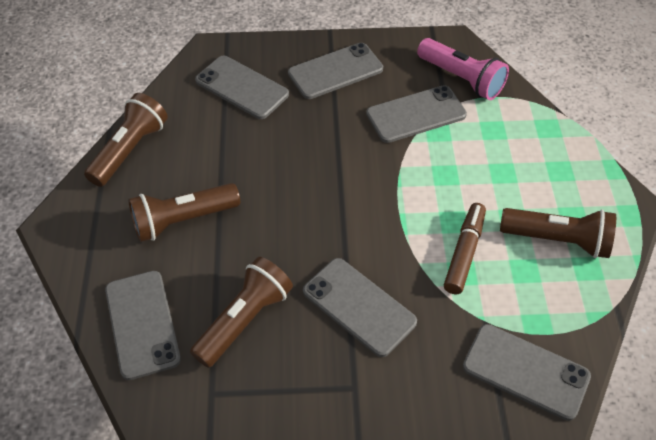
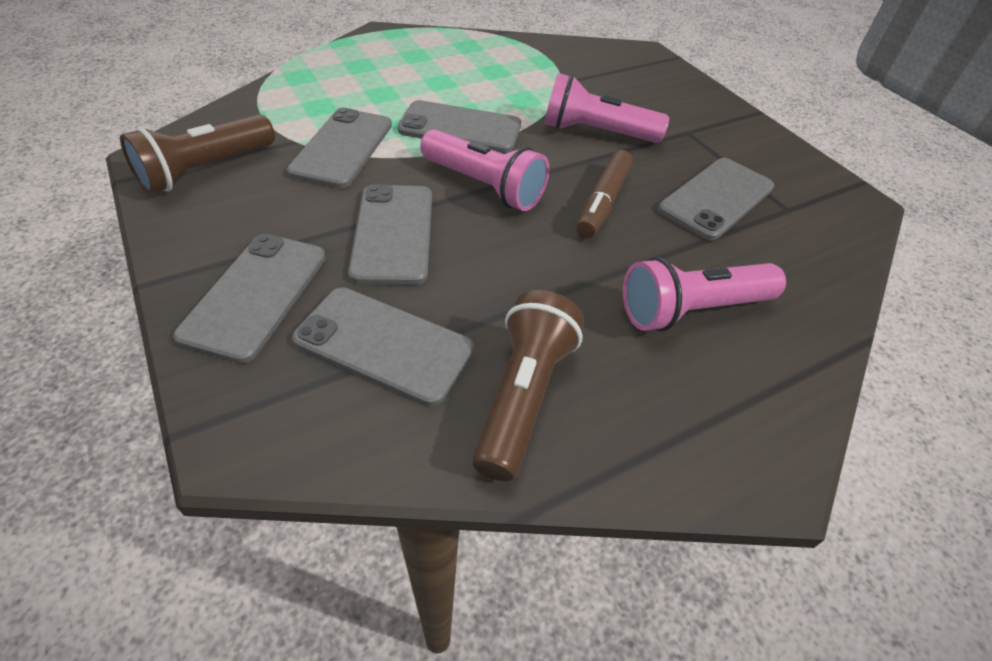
brown flashlight: 4 -> 2
pink flashlight: 1 -> 3

